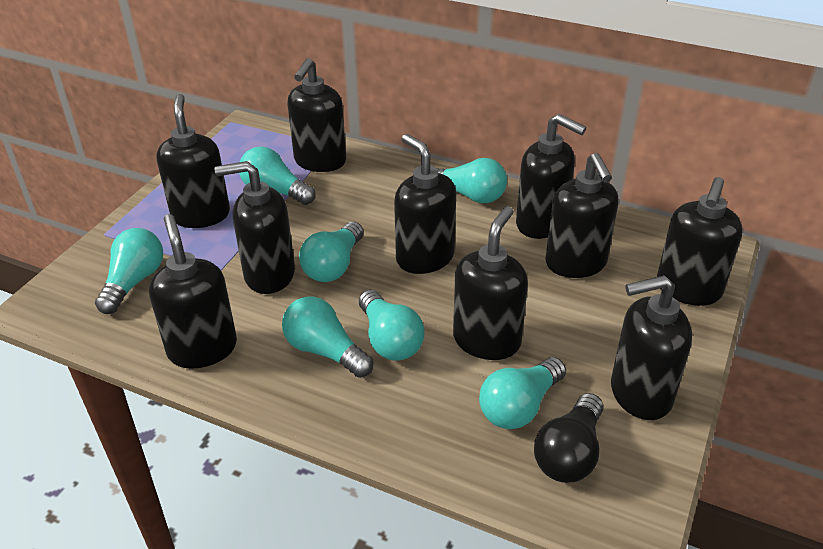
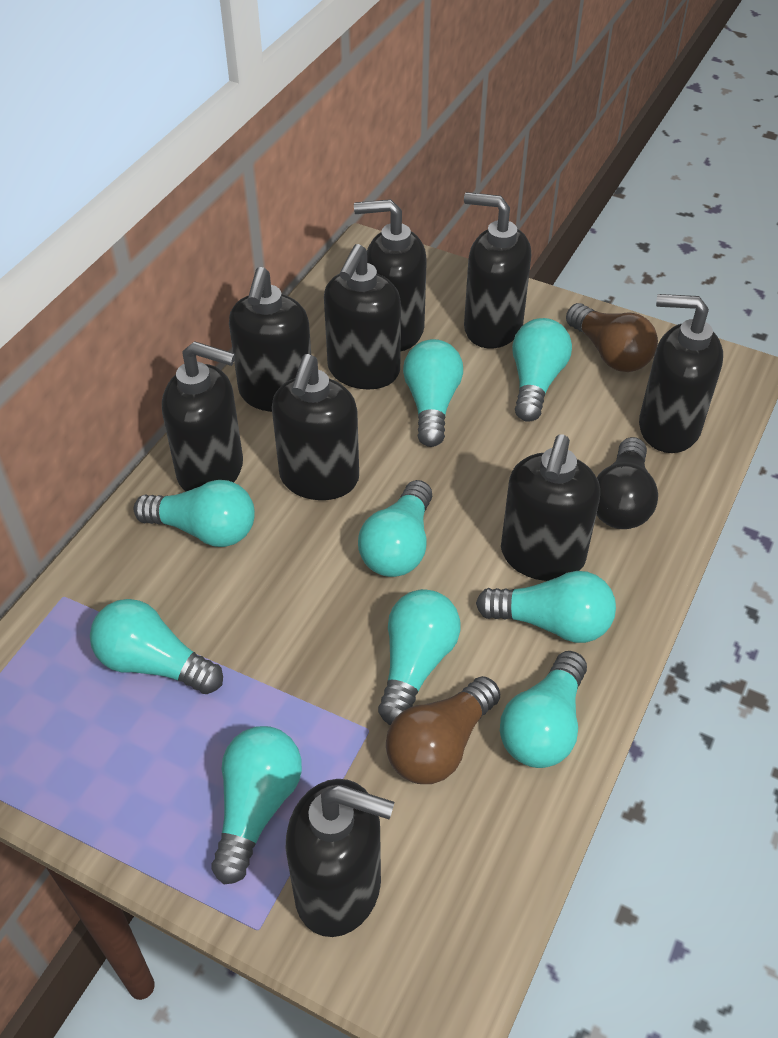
black soap dispenser: 10 -> 9
brown light bulb: 0 -> 2
turquoise light bulb: 7 -> 9

